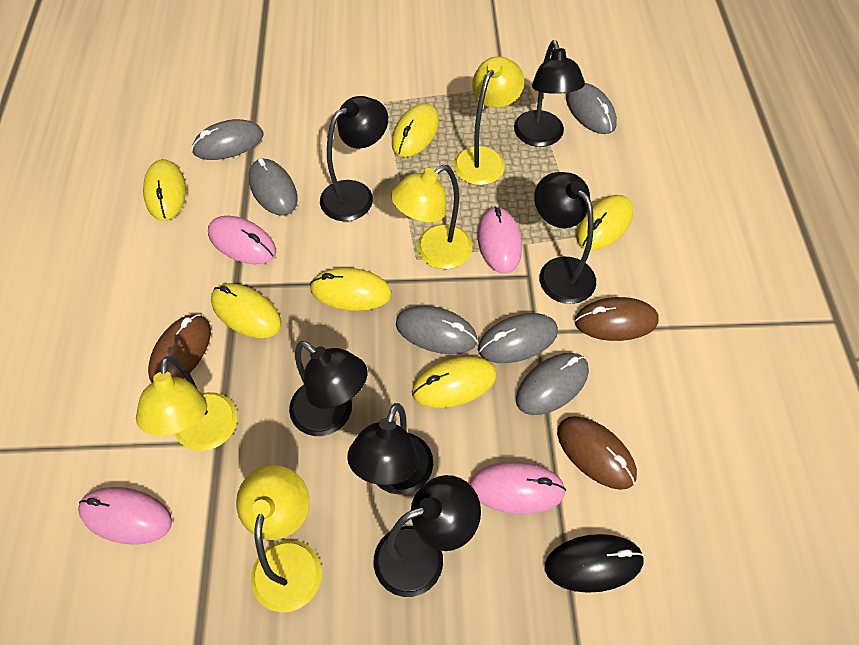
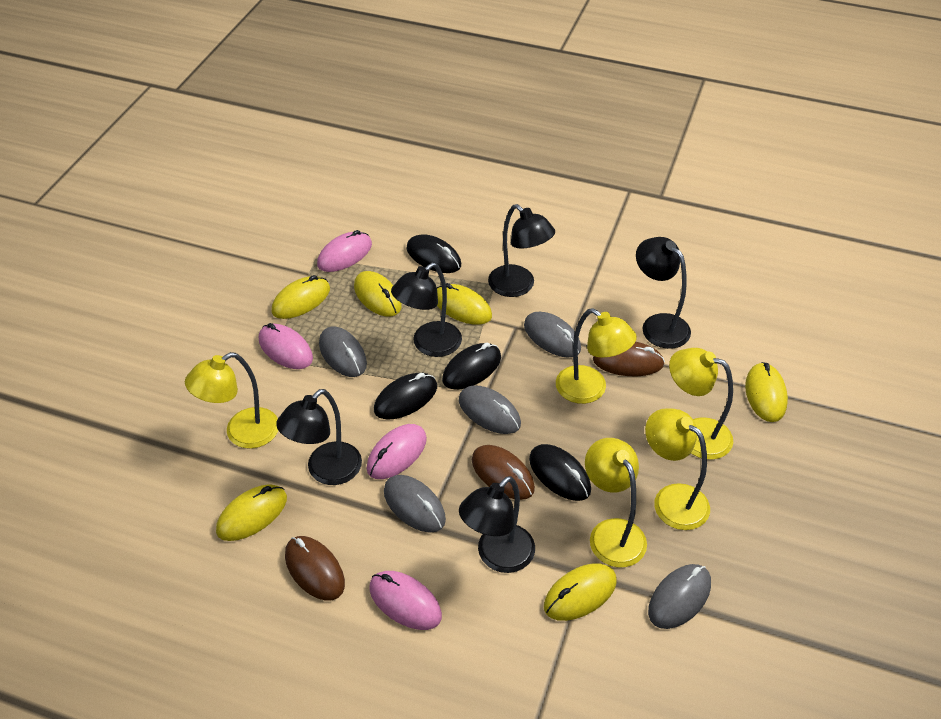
black lamp: 6 -> 5
black mouse: 1 -> 4
grey mouse: 6 -> 5
yellow lamp: 4 -> 5

